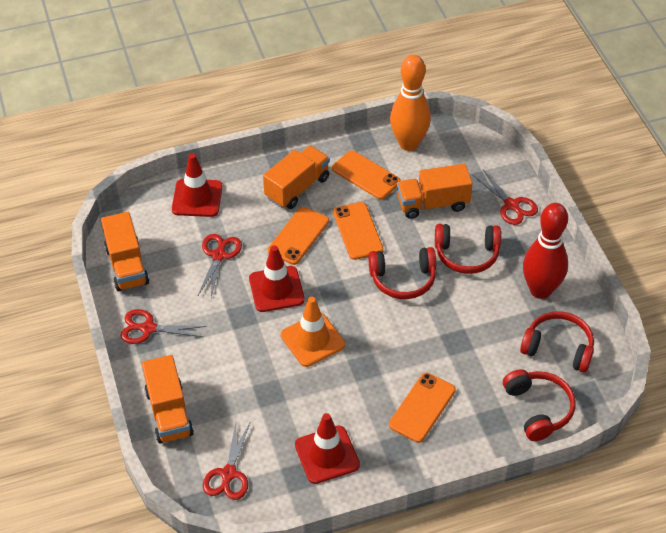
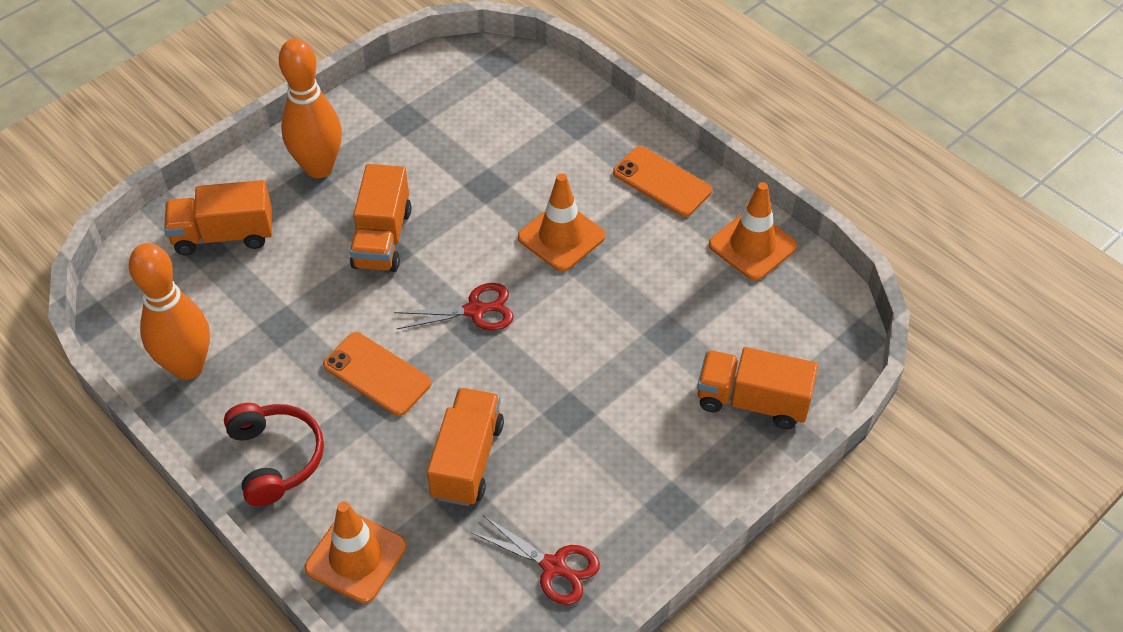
orange bowling pin: 1 -> 2
orange phone: 4 -> 2
orange traffic cone: 1 -> 3
red bowling pin: 1 -> 0
red headphones: 4 -> 1
red scissors: 4 -> 2
red traffic cone: 3 -> 0

